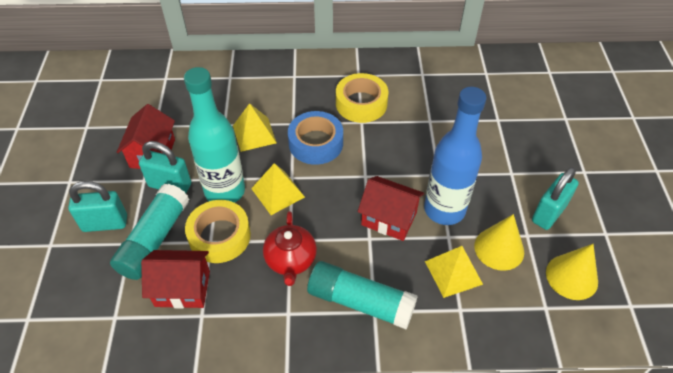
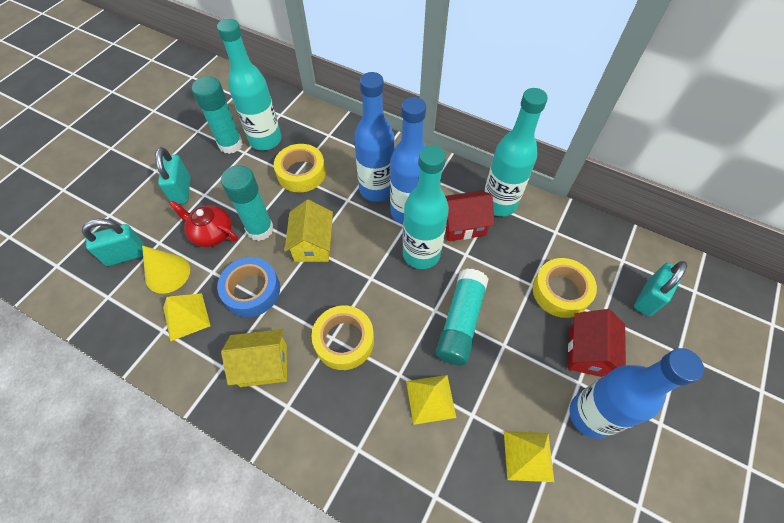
blue bottle: 1 -> 3
red house: 3 -> 2
turquoise bottle: 1 -> 3
turquoise glue stick: 2 -> 3
yellow cone: 2 -> 1
yellow house: 0 -> 2
yellow tape: 2 -> 3

